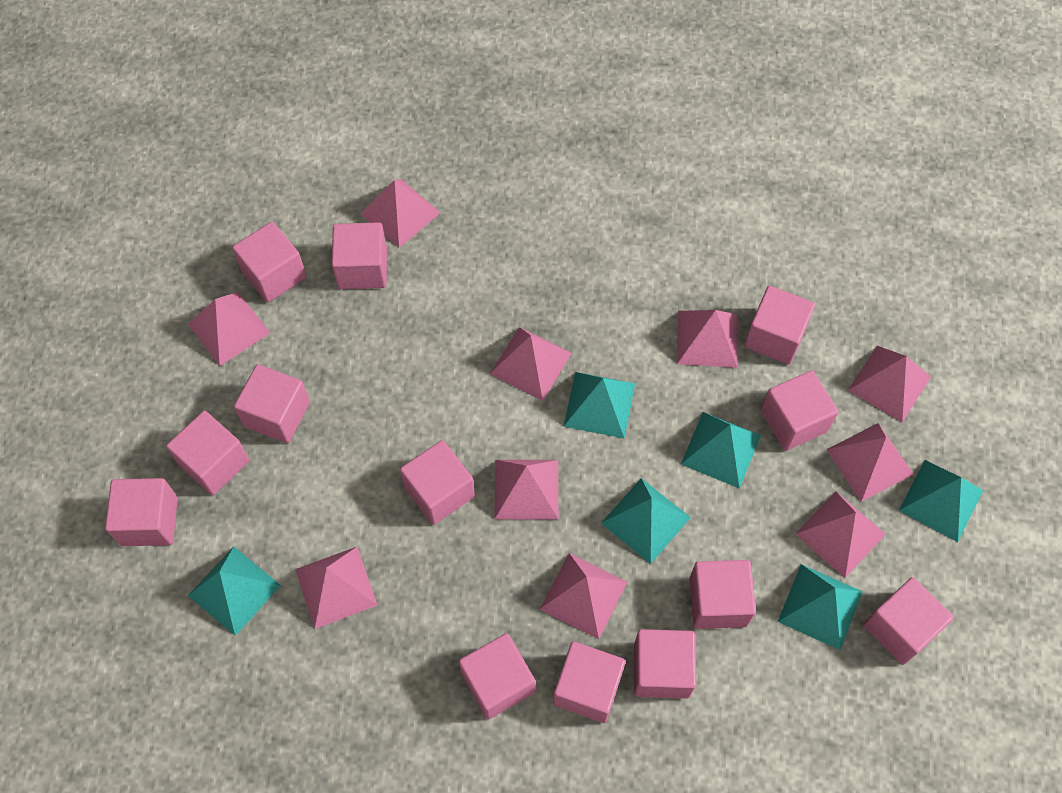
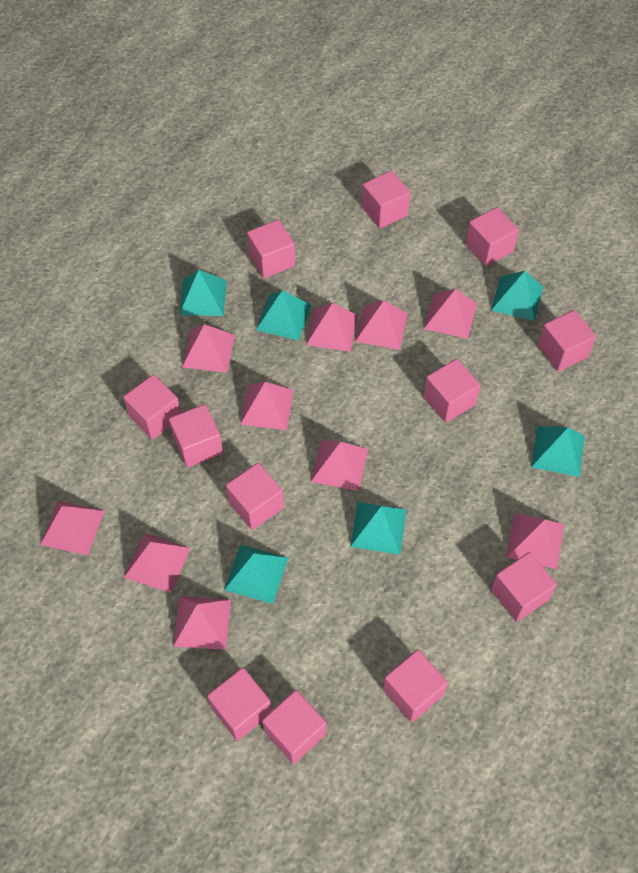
pink cube: 13 -> 12

